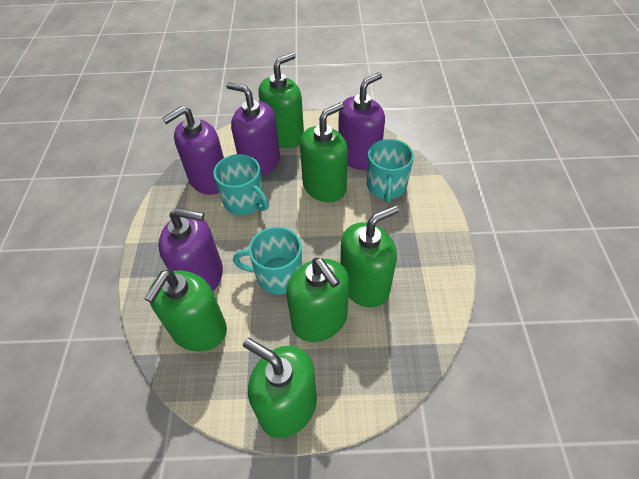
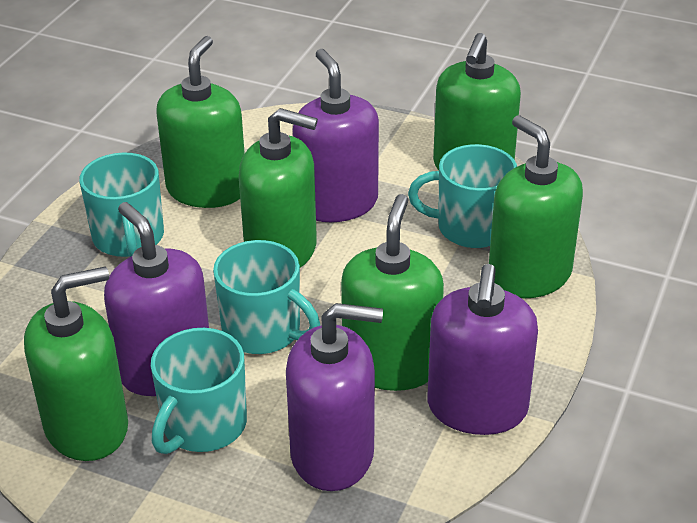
turquoise mug: 3 -> 4

